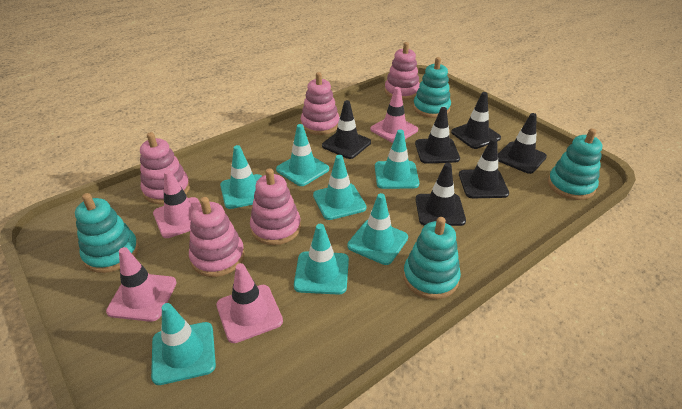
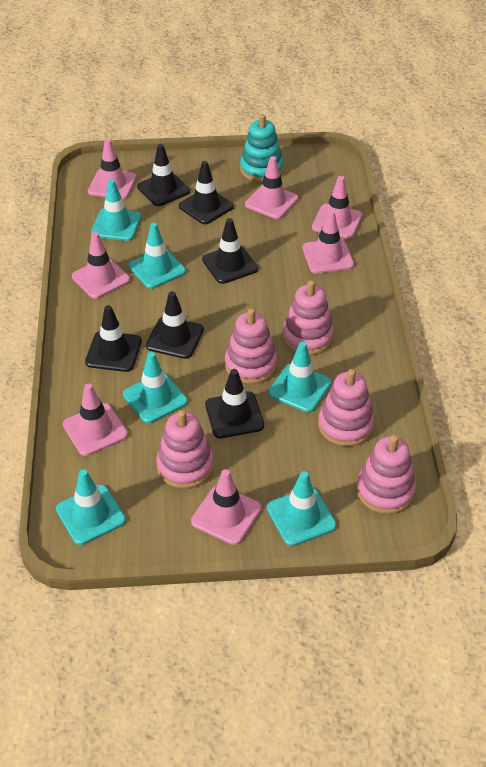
pink traffic cone: 4 -> 7
turquoise stacking toy: 4 -> 1
turquoise traffic cone: 7 -> 6

